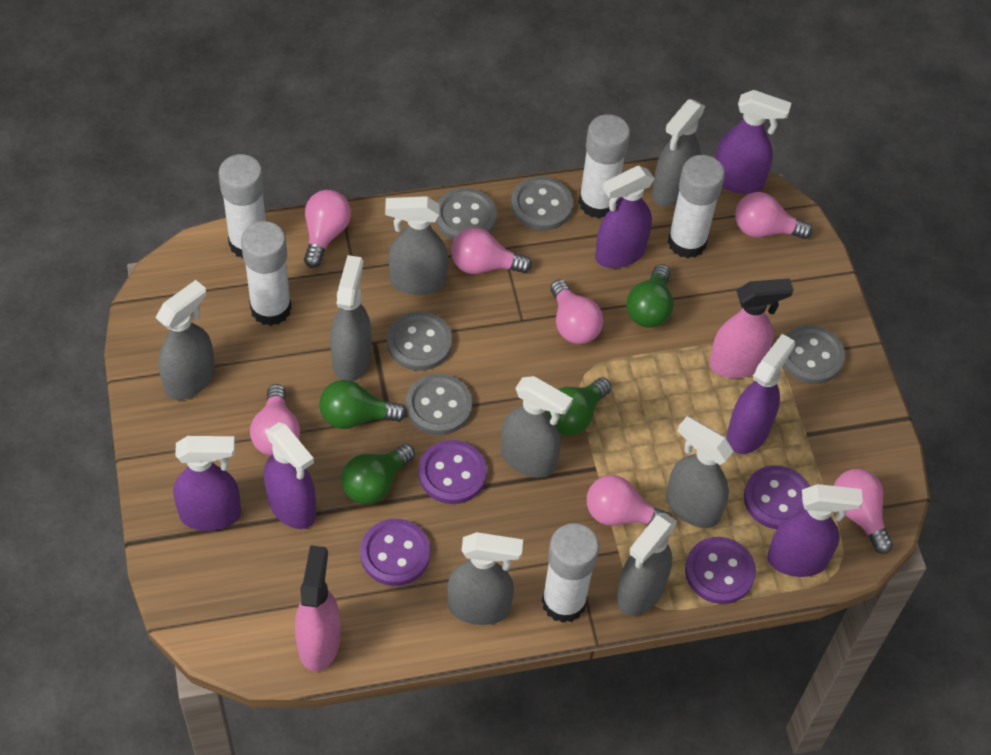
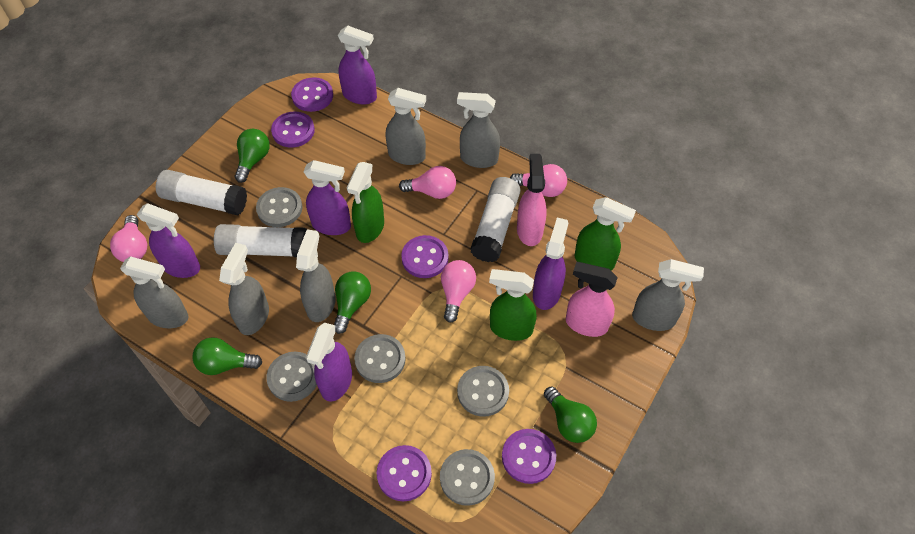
green spray bottle: 0 -> 3
grey spray bottle: 8 -> 6
pink light bulb: 7 -> 4
purple button: 4 -> 5
purple spray bottle: 6 -> 5
white glue stick: 5 -> 3

